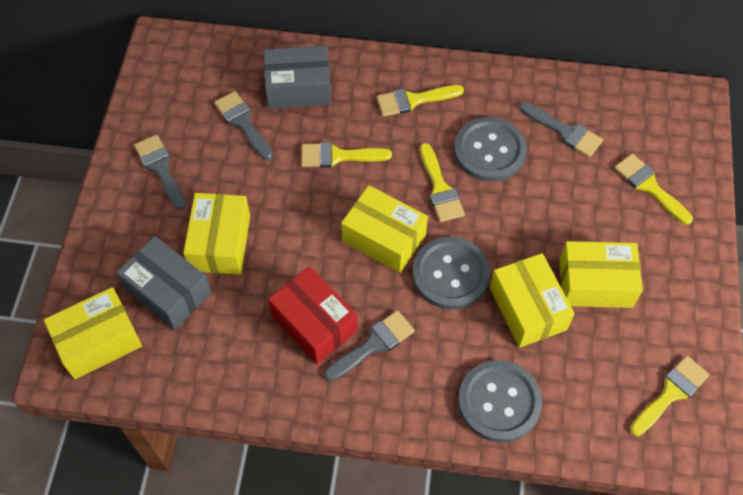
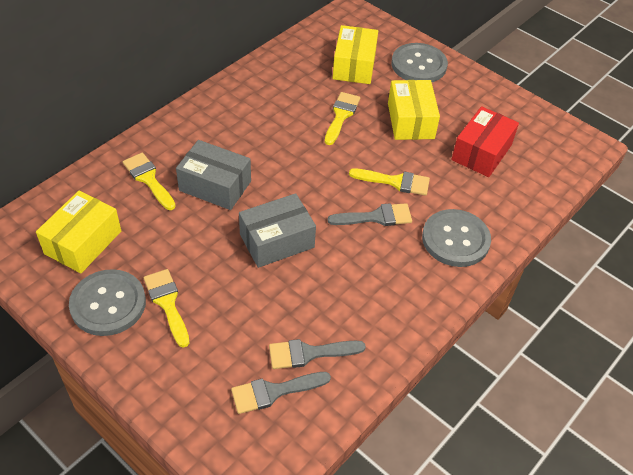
grey brush: 4 -> 3
yellow box: 5 -> 3
yellow brush: 5 -> 4

